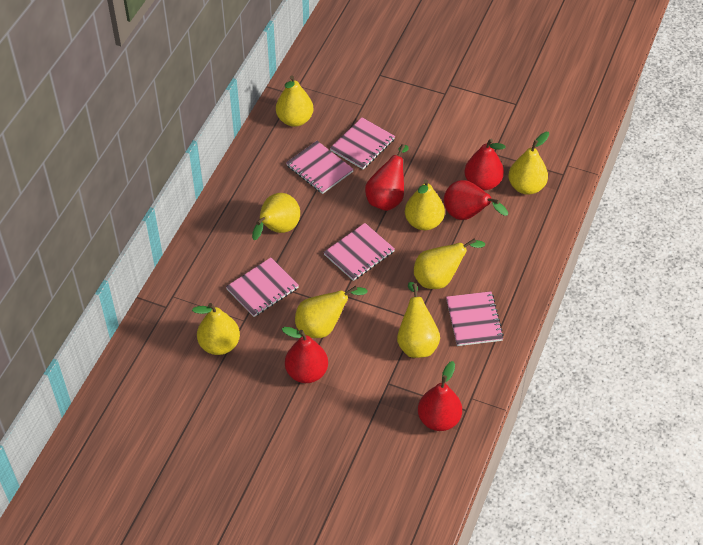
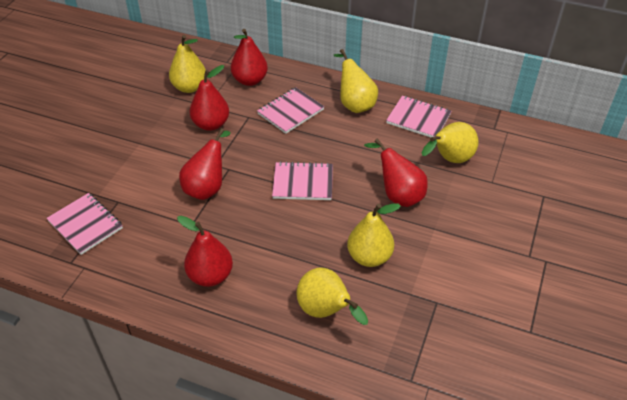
pink notebook: 5 -> 4
yellow pear: 8 -> 5

